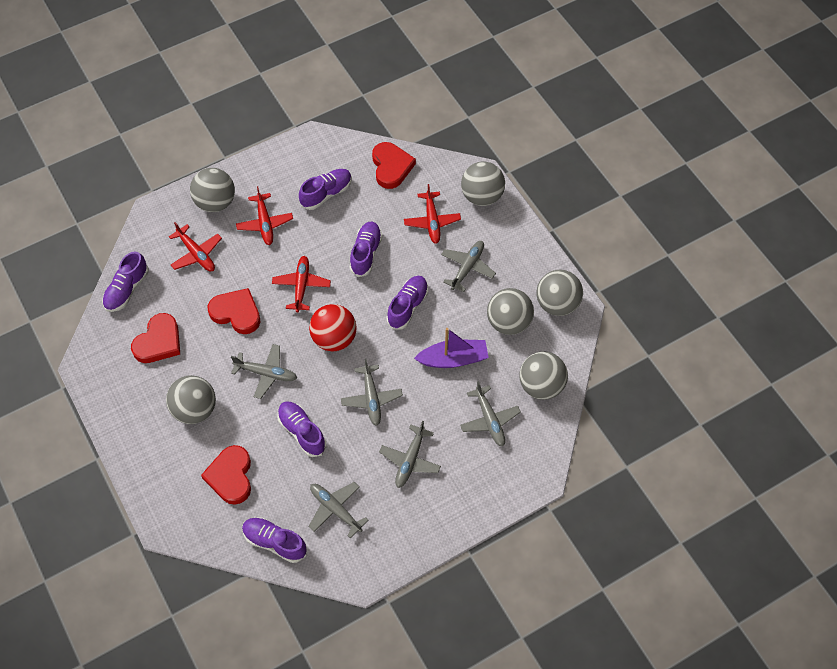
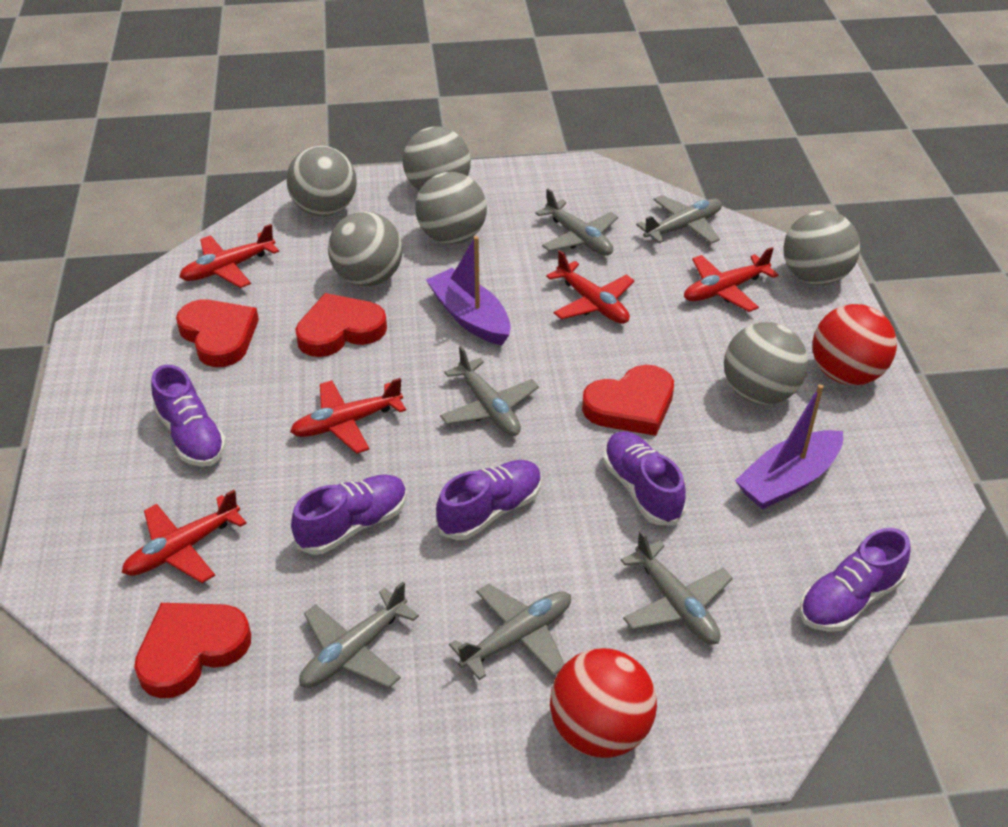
purple boat: 1 -> 2
purple shoe: 6 -> 5
red ball: 1 -> 2
red plane: 4 -> 5

